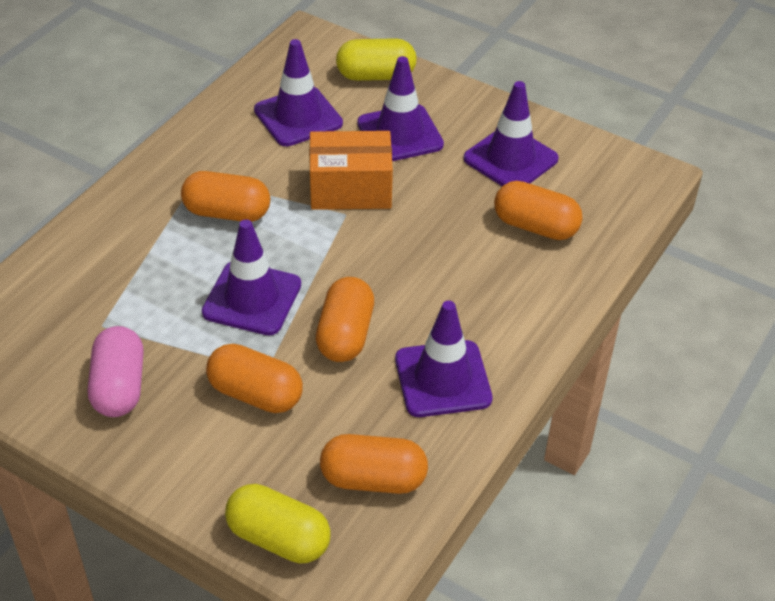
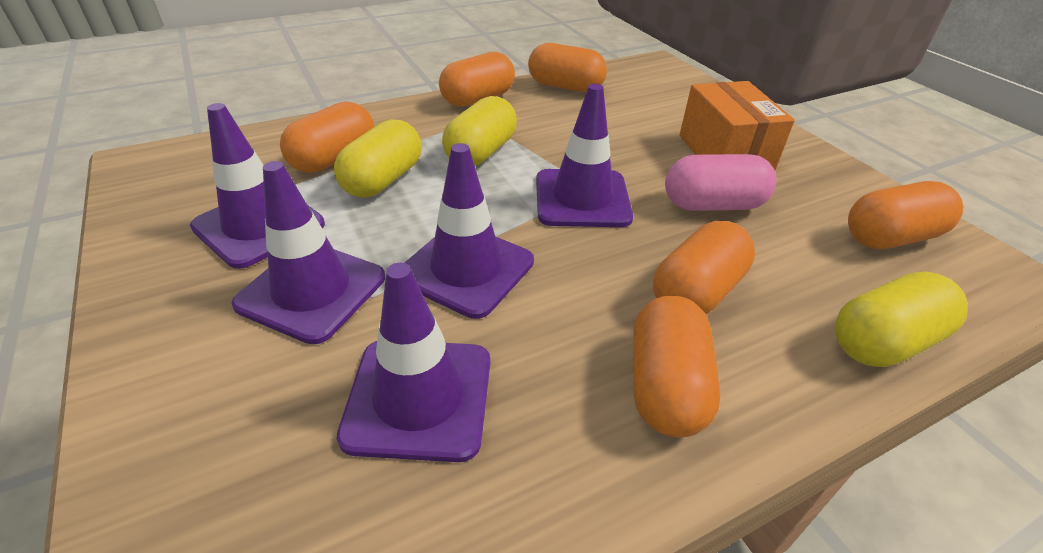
orange capsule: 5 -> 6
yellow capsule: 2 -> 3

